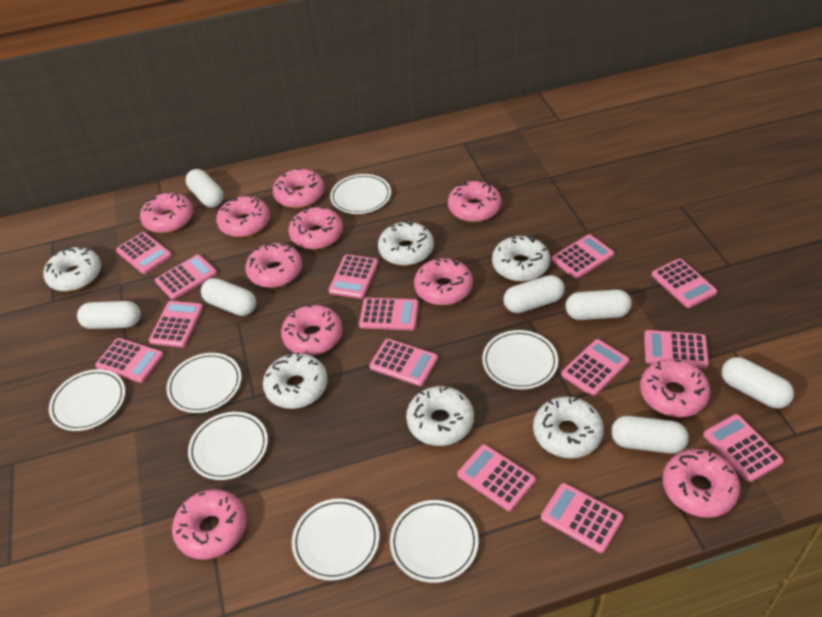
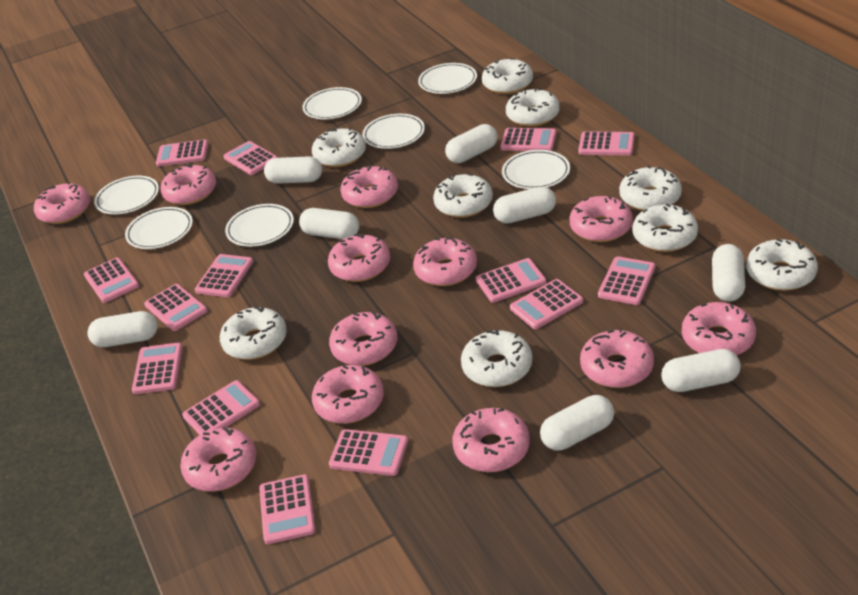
pink donut: 11 -> 12
white capsule: 7 -> 8
white donut: 6 -> 9

